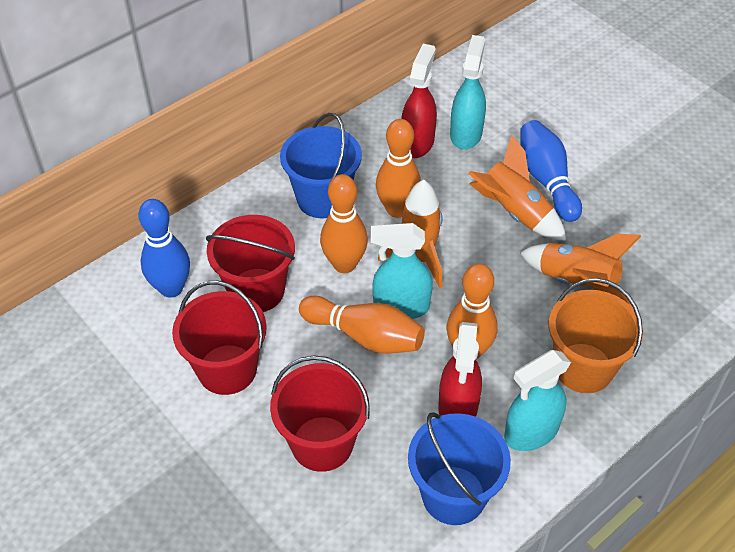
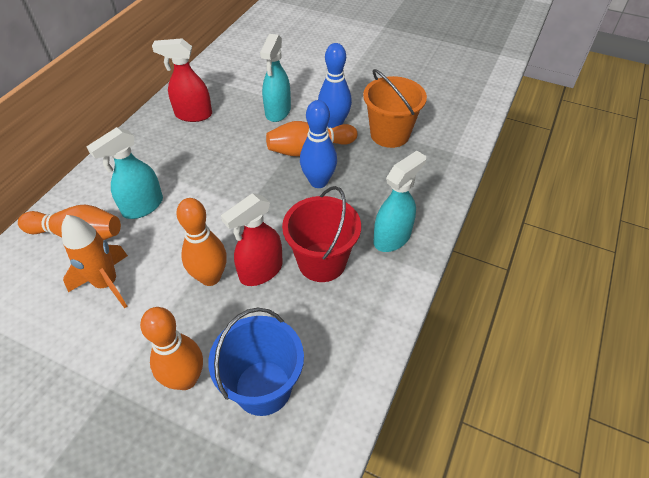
blue bucket: 2 -> 1
orange rocket: 3 -> 1
red bucket: 3 -> 1

